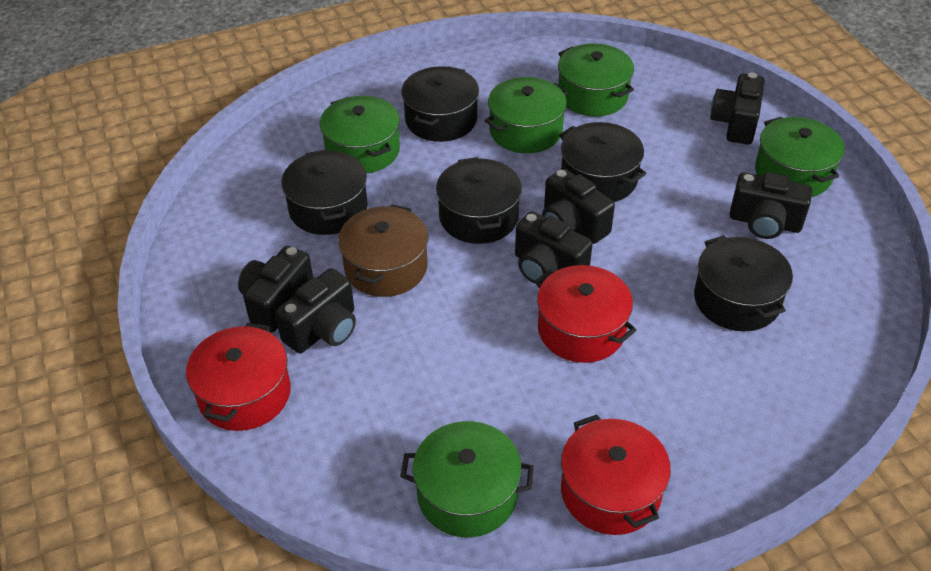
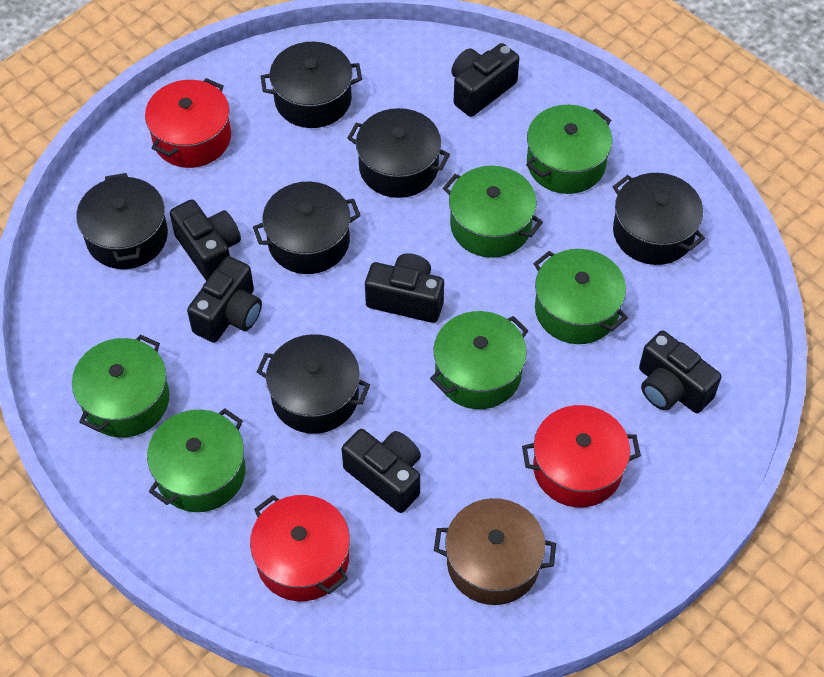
black pot: 5 -> 6
green pot: 5 -> 6

